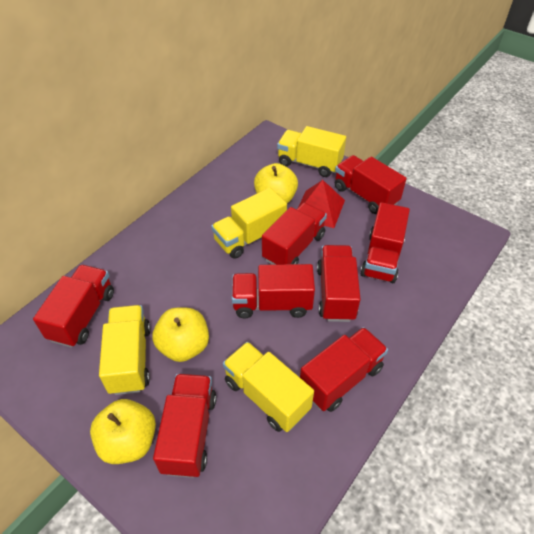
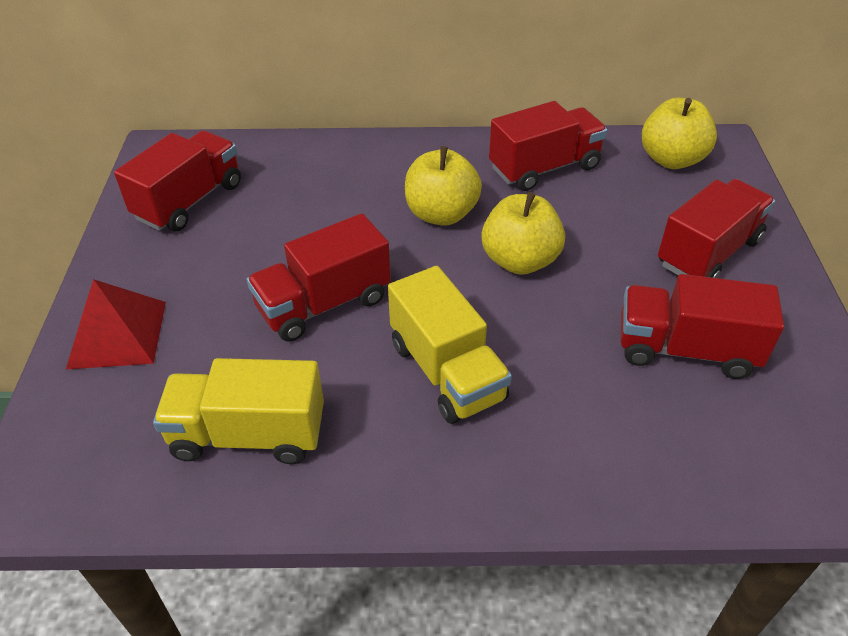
red truck: 8 -> 5
yellow truck: 4 -> 2

